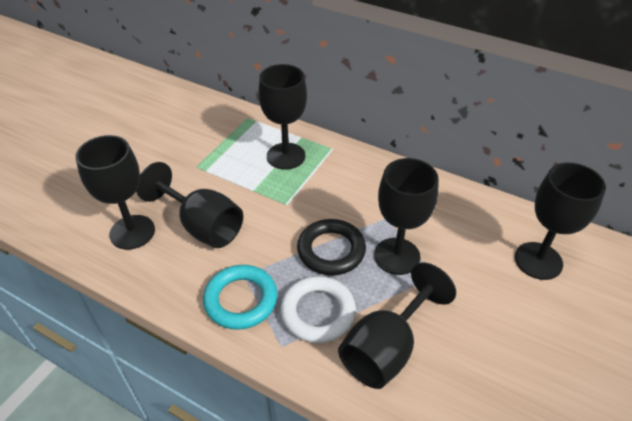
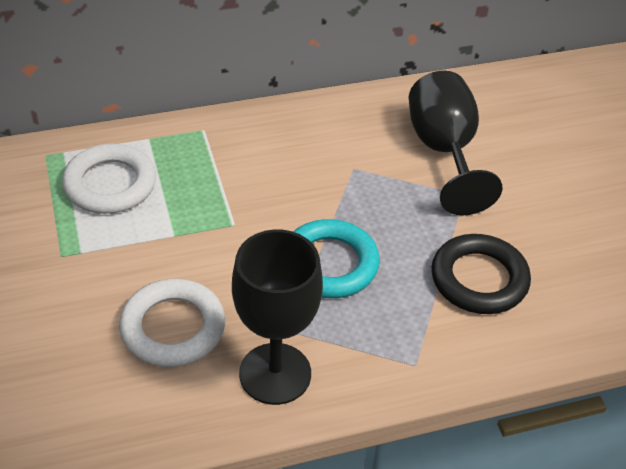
black goblet: 6 -> 2
white ring: 1 -> 2

